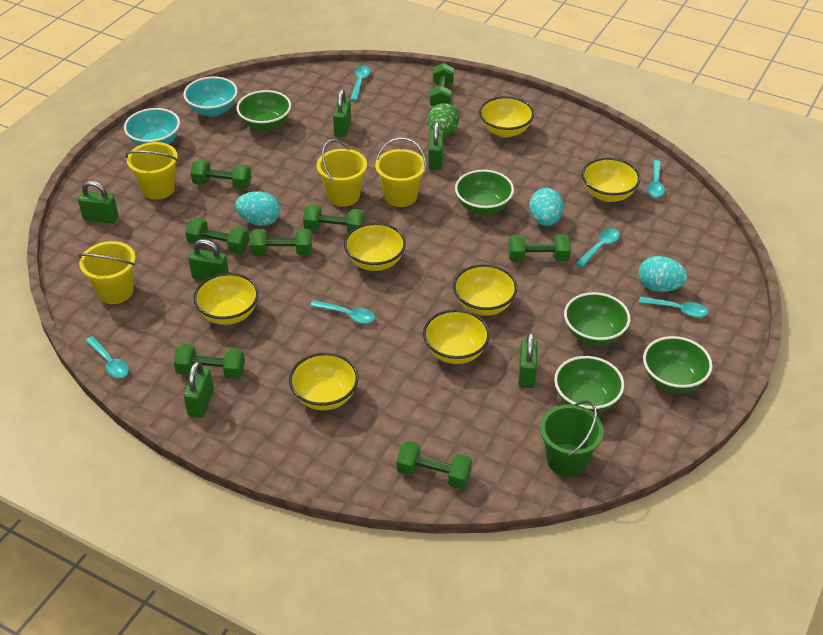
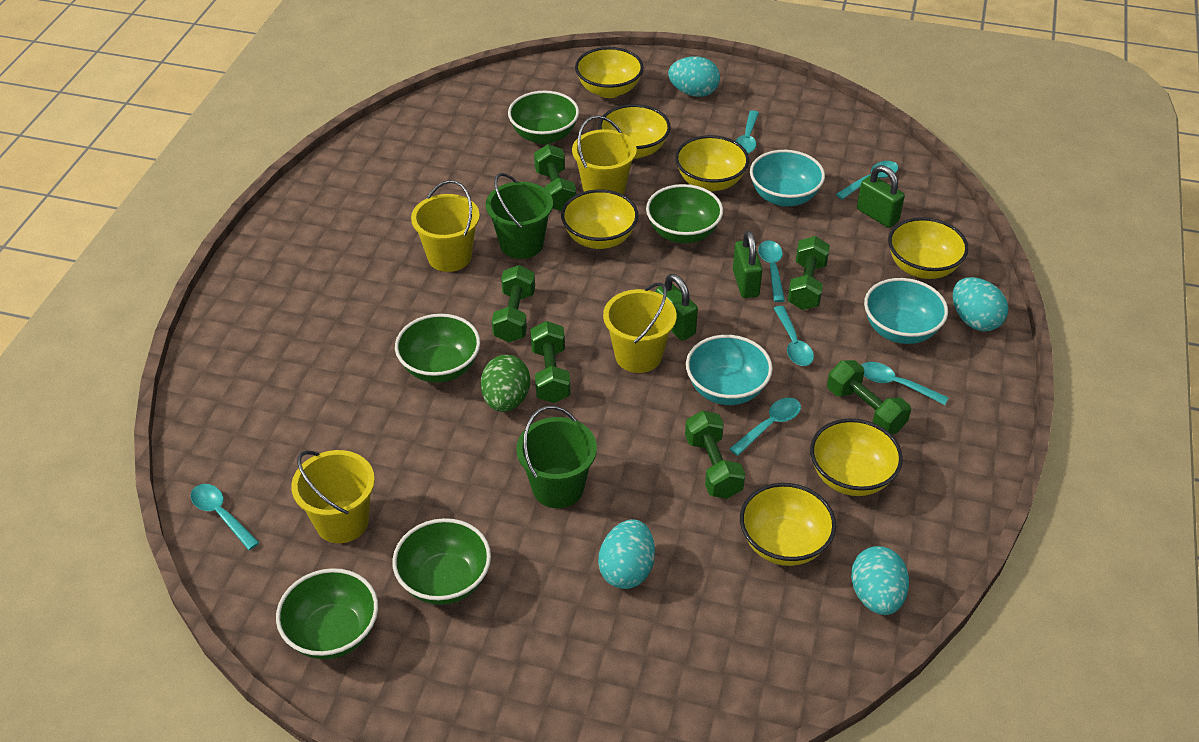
green bucket: 1 -> 2
green dumbbell: 8 -> 6
green padlock: 6 -> 3
turquoise bowl: 2 -> 3
turquoise egg: 3 -> 4
turquoise spoon: 6 -> 7

